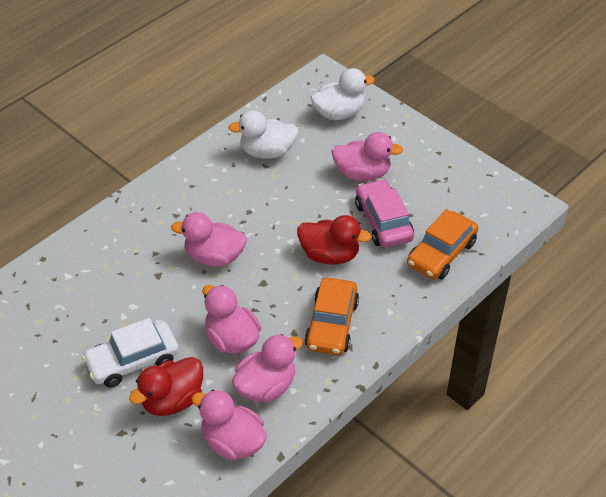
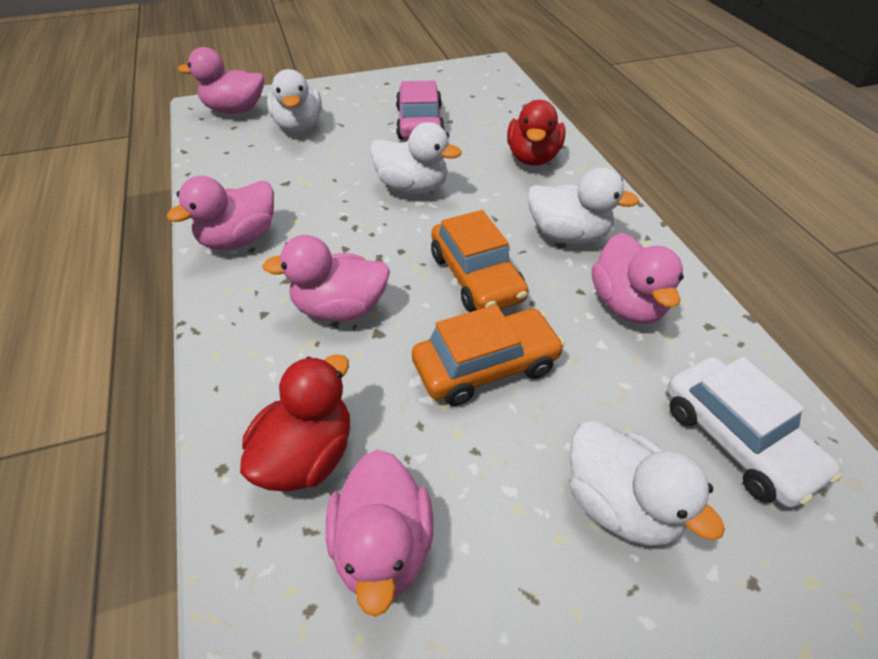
white duck: 2 -> 4

